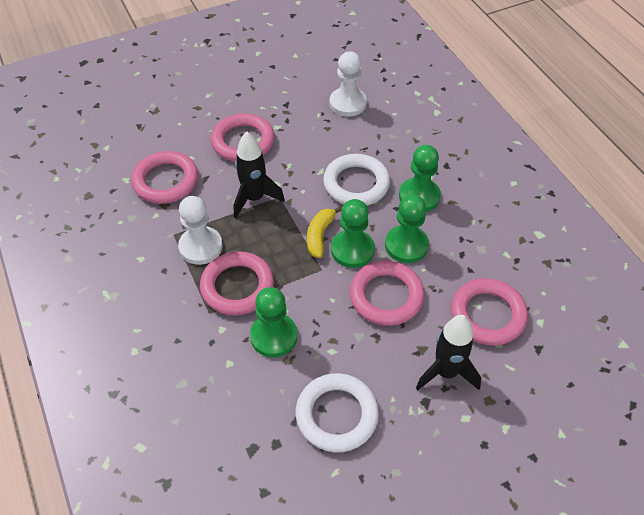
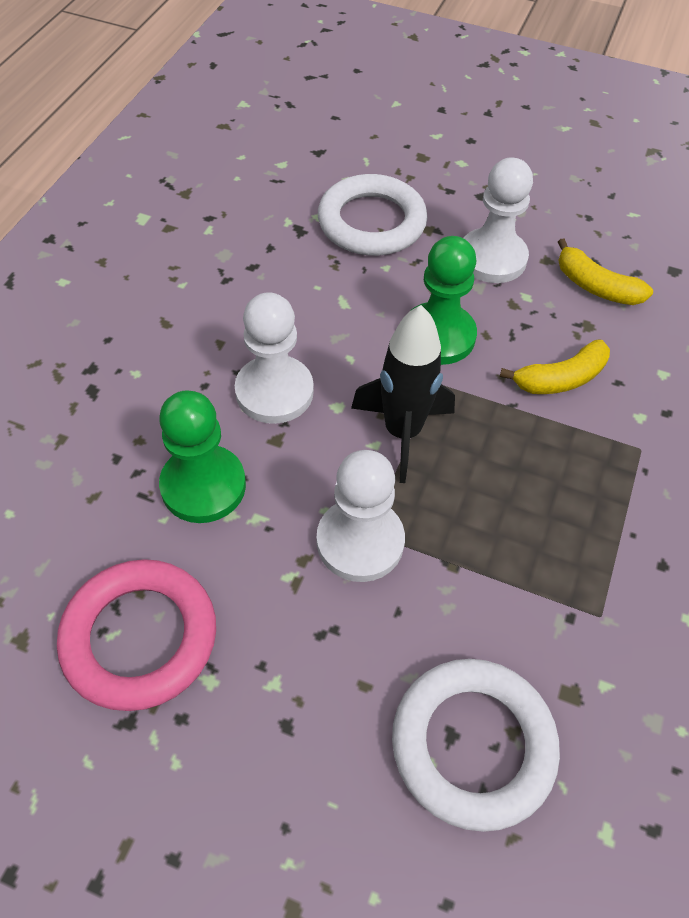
black rocket: 2 -> 1
green pawn: 4 -> 2
pink ring: 5 -> 1
white pawn: 2 -> 3
yellow banana: 1 -> 2

